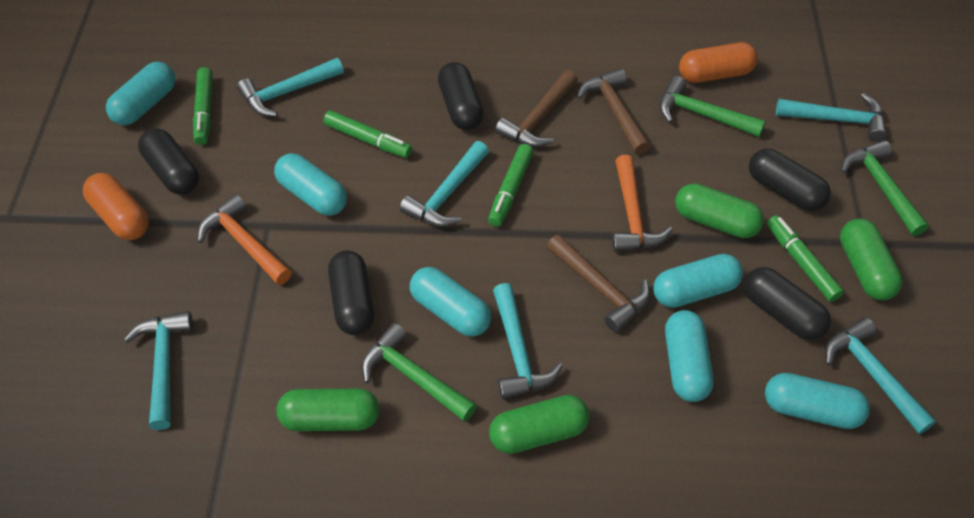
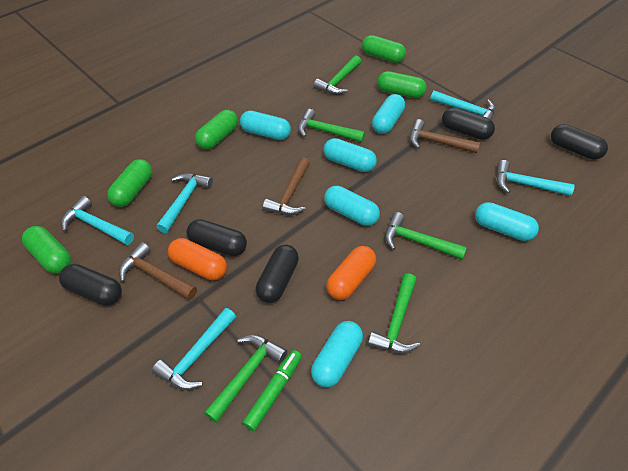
green capsule: 4 -> 5
green hammer: 3 -> 5
green marker: 4 -> 1
orange hammer: 2 -> 0
turquoise hammer: 6 -> 5

